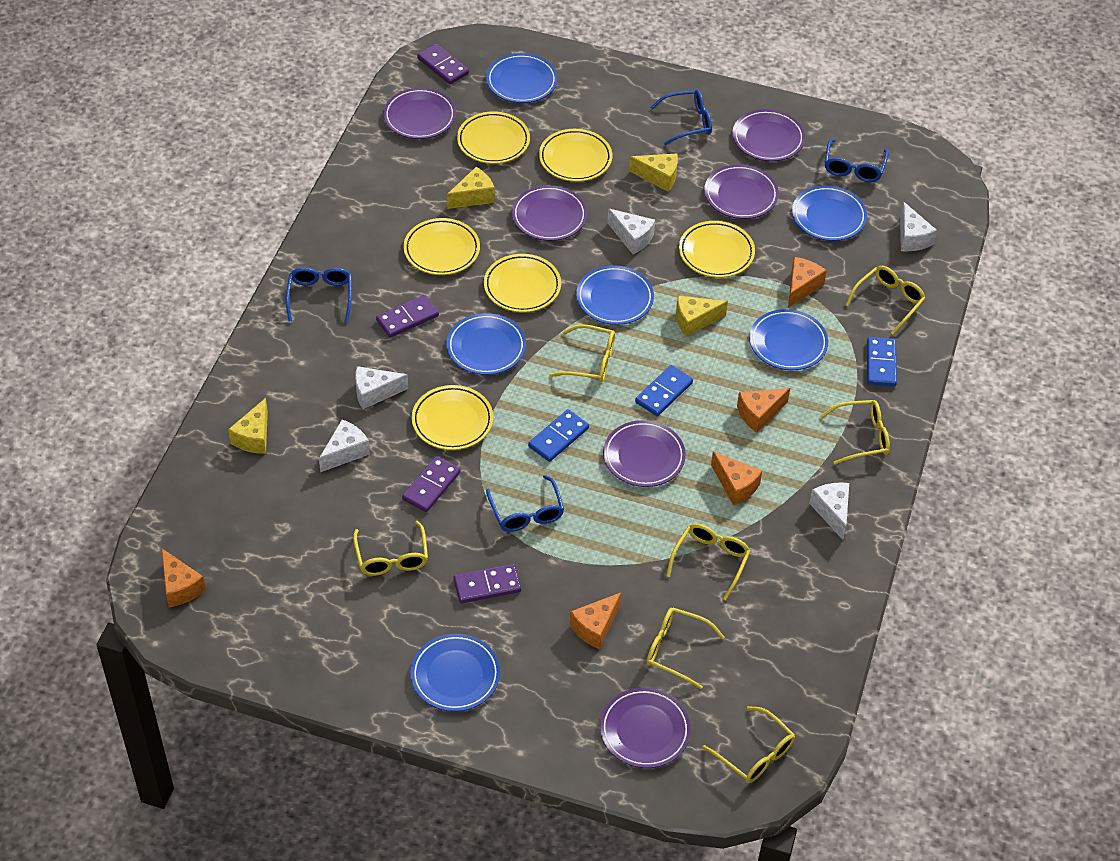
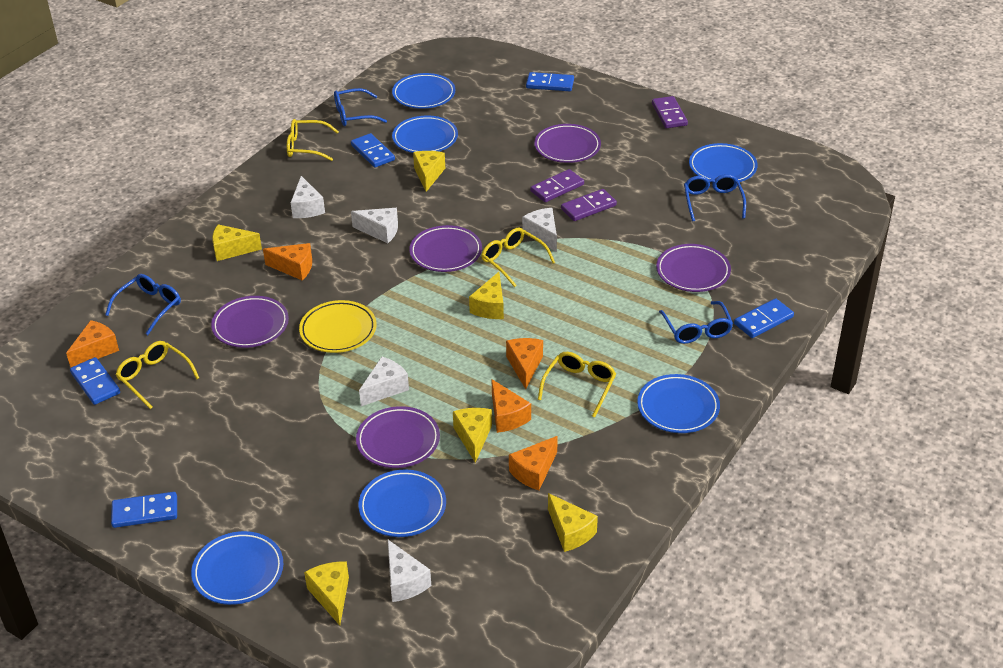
blue domino: 3 -> 5
purple domino: 4 -> 3
purple plate: 6 -> 5
yellow cheese: 4 -> 6
yellow glasses: 7 -> 4
yellow plate: 6 -> 1

